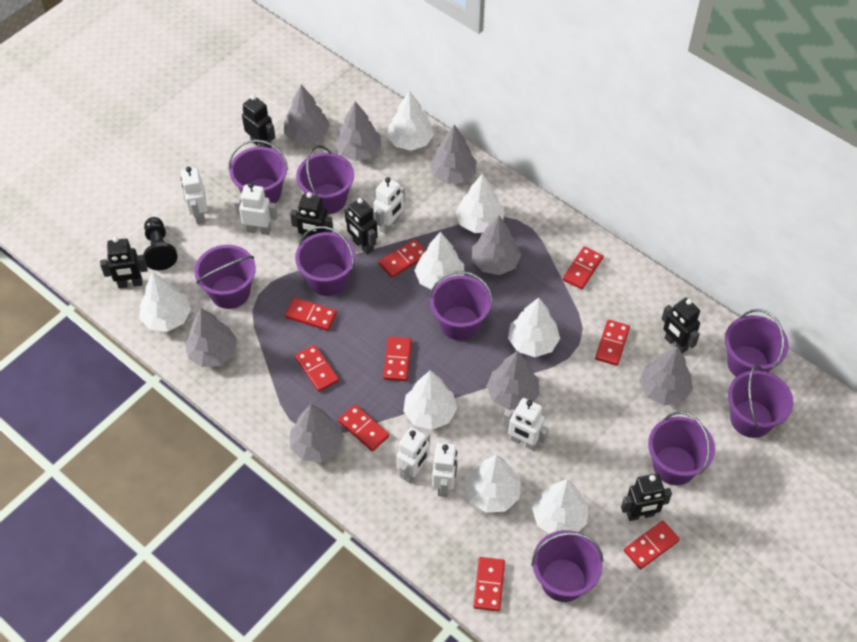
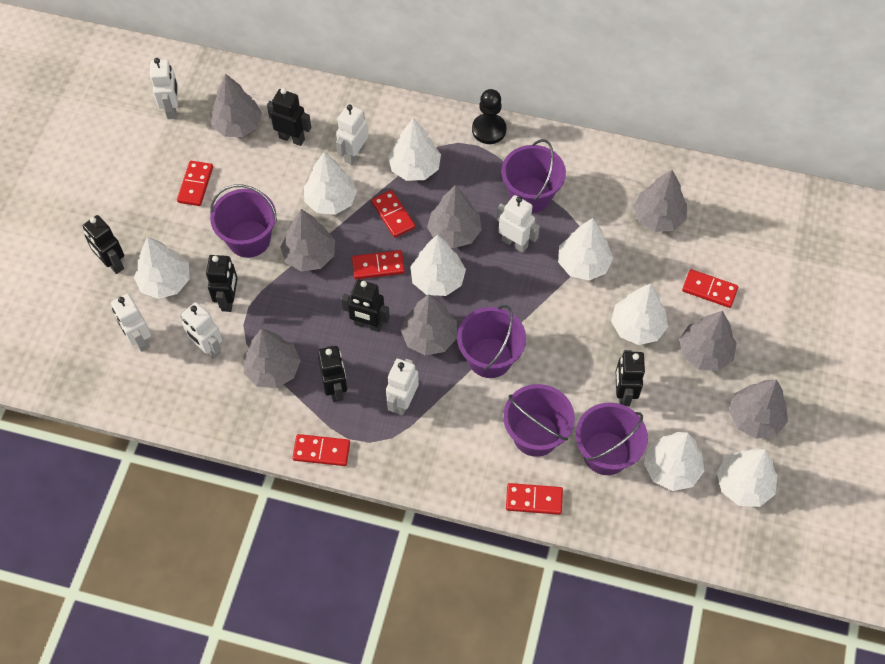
purple bucket: 9 -> 5
red domino: 9 -> 6

